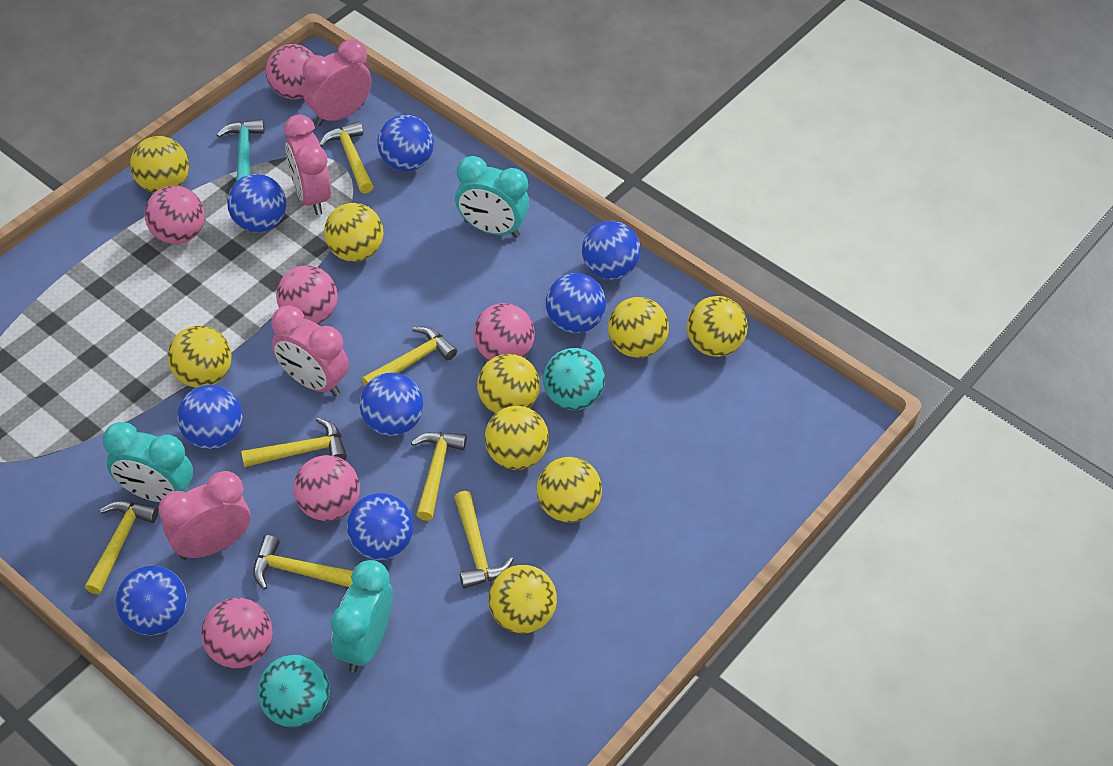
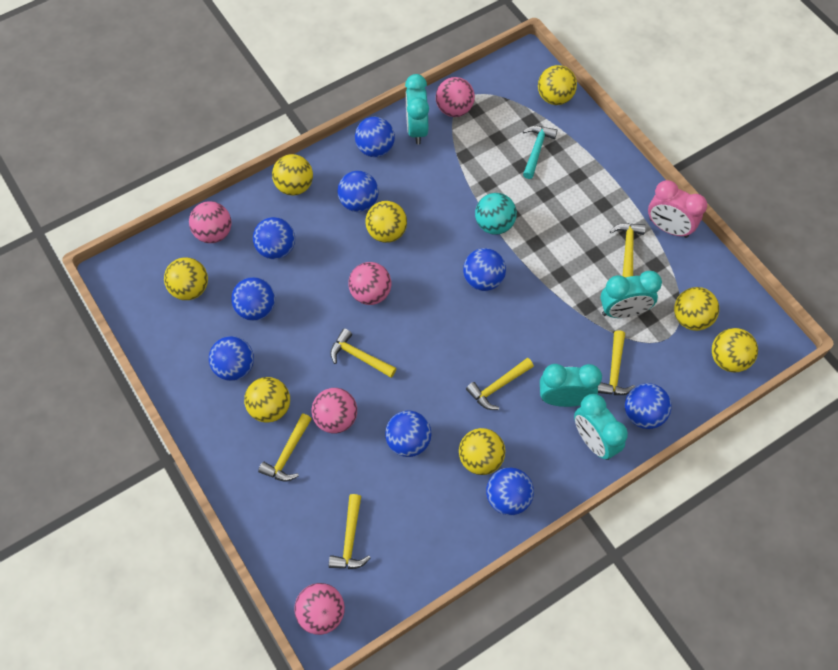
blue ball: 8 -> 9
pink ball: 6 -> 5
pink clock: 4 -> 1
turquoise ball: 2 -> 1
turquoise clock: 3 -> 4
yellow ball: 9 -> 8
yellow hammer: 7 -> 6

